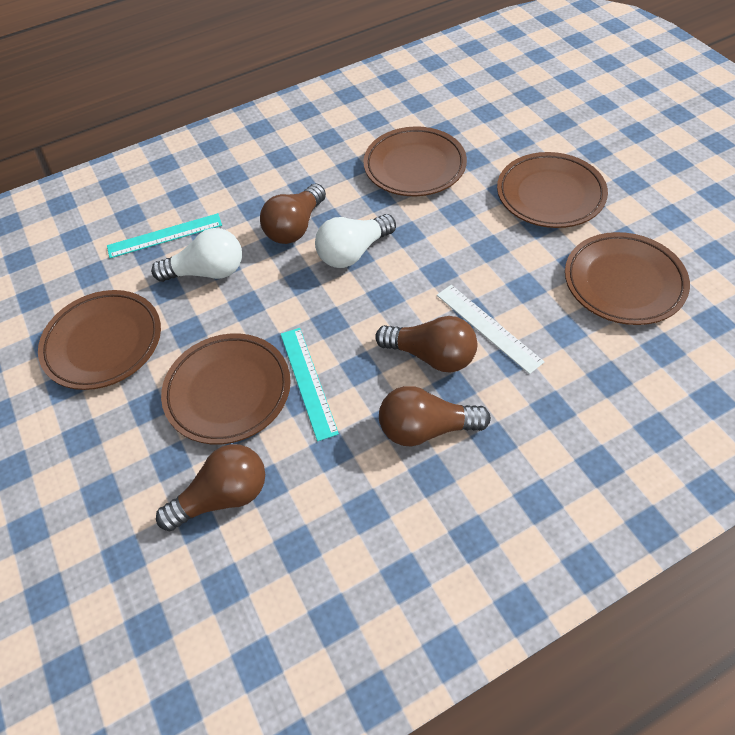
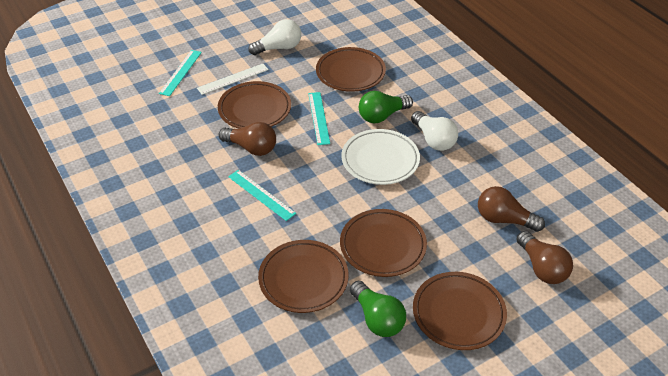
brown light bulb: 4 -> 3
green light bulb: 0 -> 2
turquoise ruler: 2 -> 3
white plate: 0 -> 1

